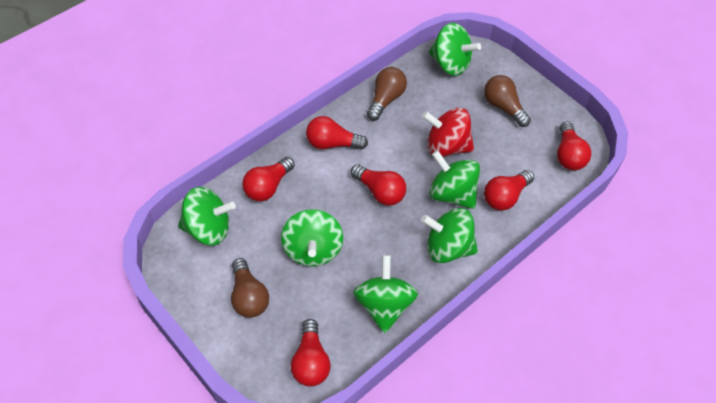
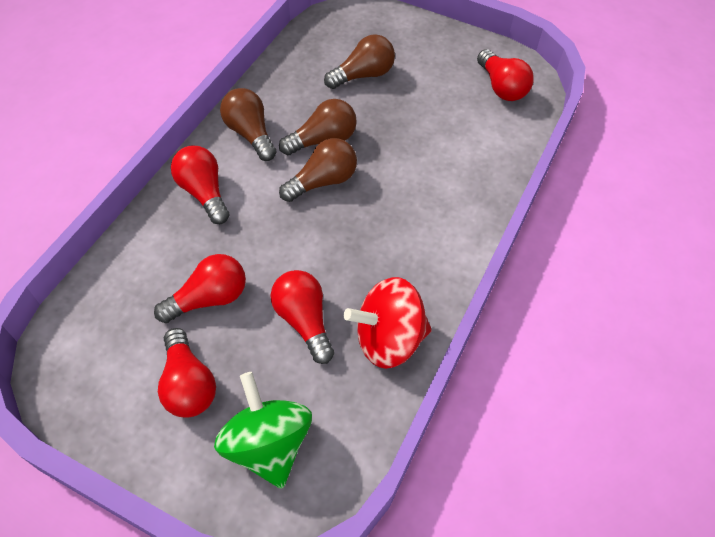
brown light bulb: 3 -> 4
green spinning top: 6 -> 1
red light bulb: 6 -> 5

